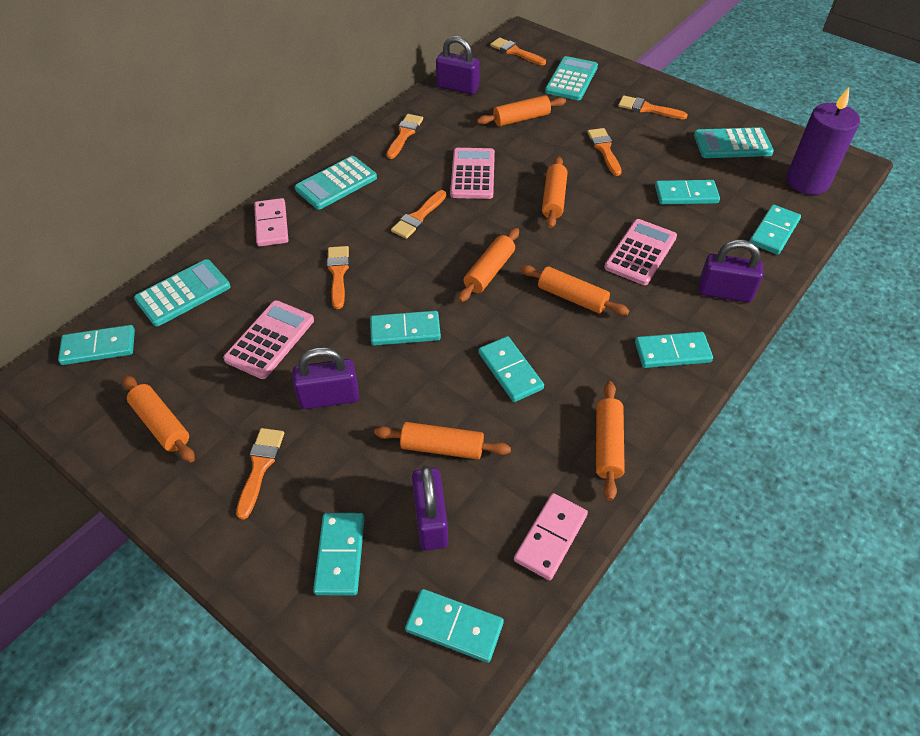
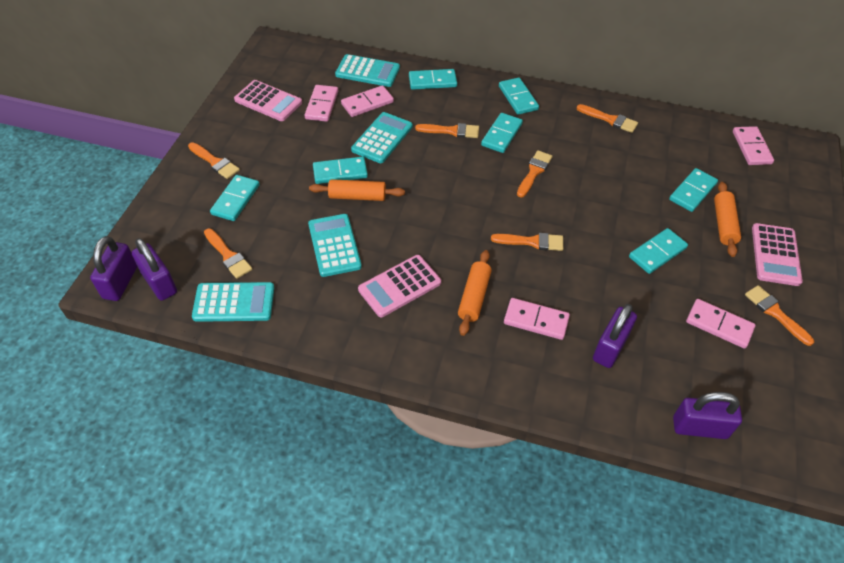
orange rolling pin: 7 -> 3
pink domino: 2 -> 5
purple candle: 1 -> 0
turquoise domino: 8 -> 7

